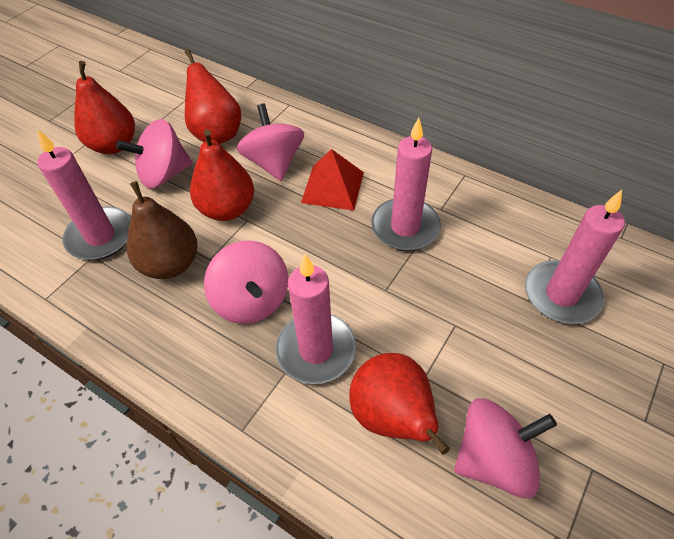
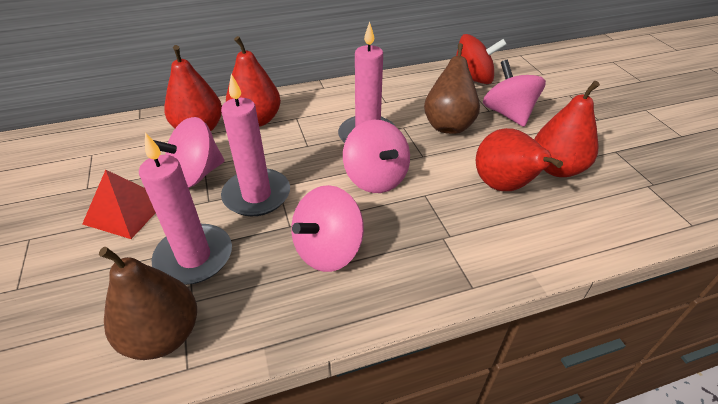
brown pear: 1 -> 2
pink candle: 4 -> 3
red spinning top: 0 -> 1

